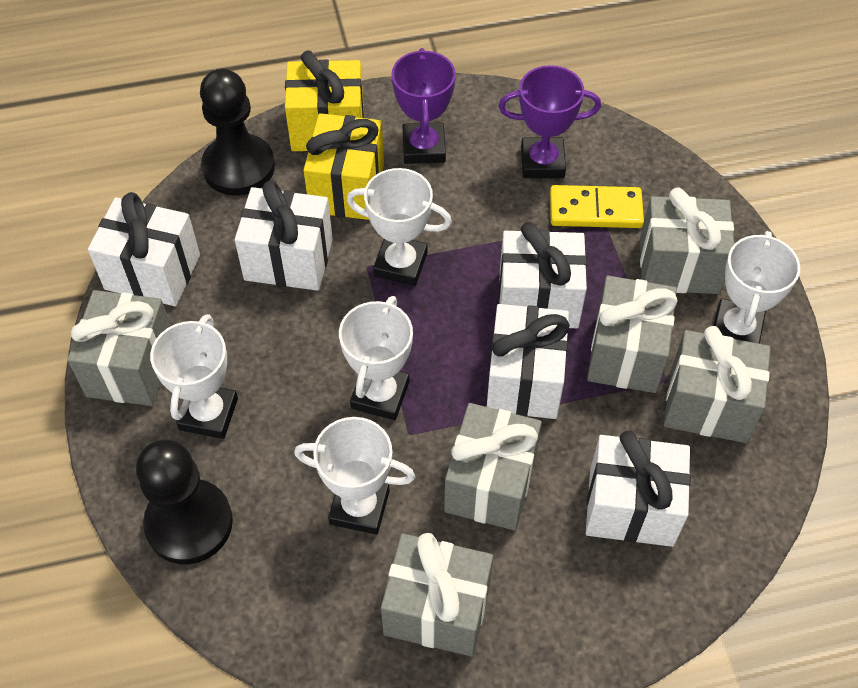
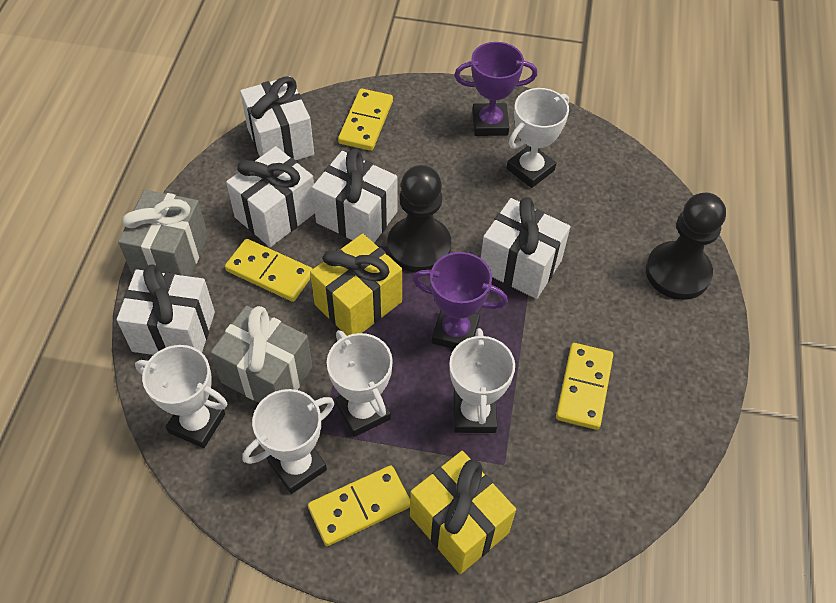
grey gift: 6 -> 2
yellow domino: 1 -> 4

